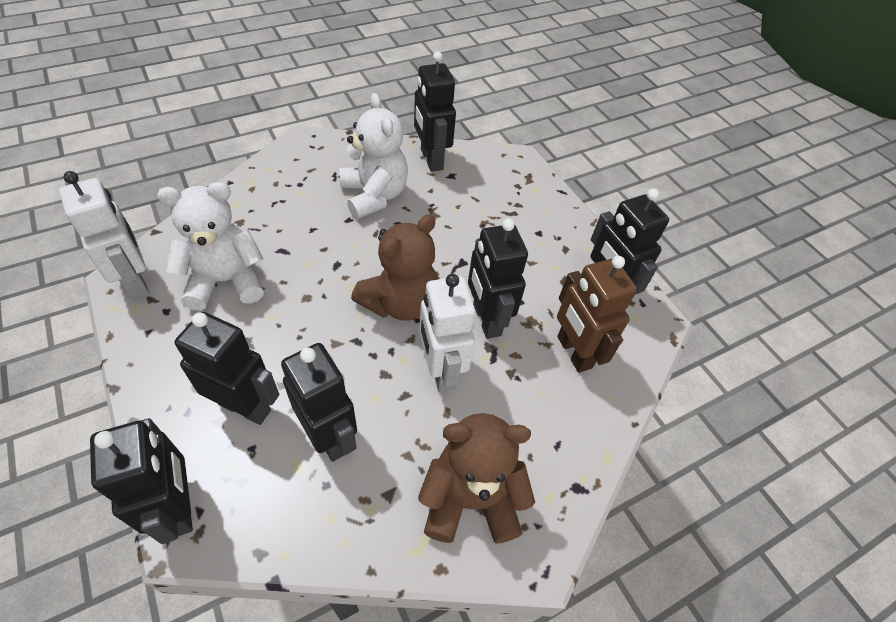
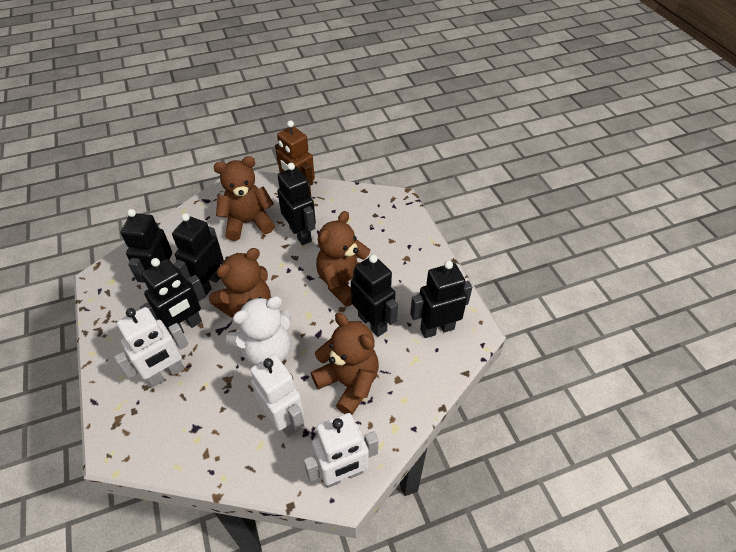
brown teddy bear: 2 -> 4
white robot: 2 -> 3
white teddy bear: 2 -> 1

